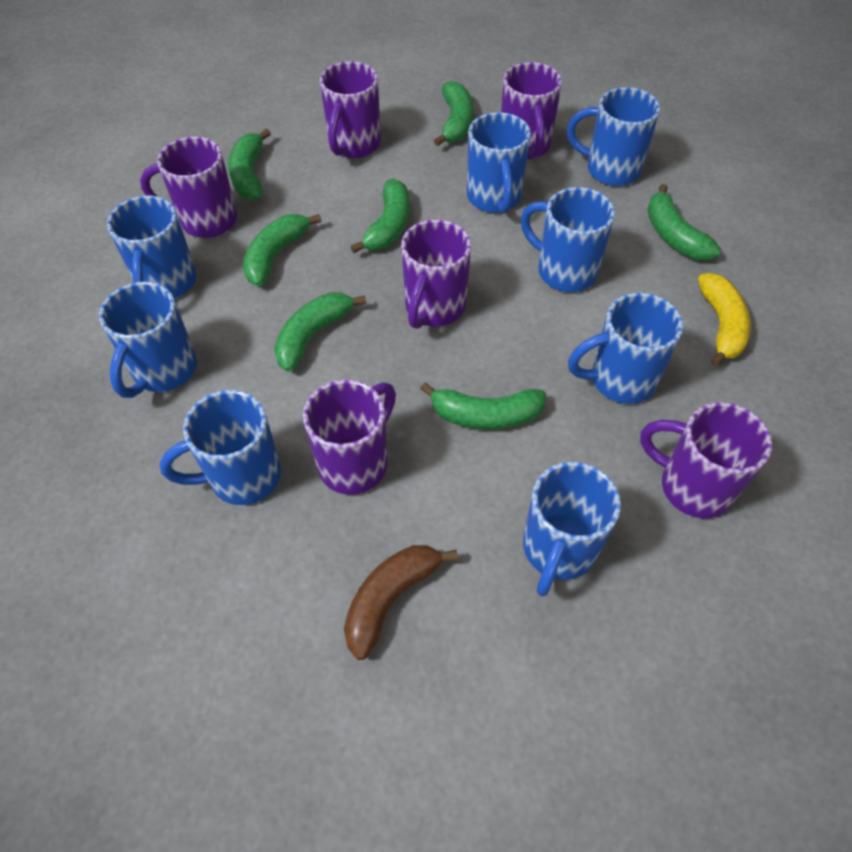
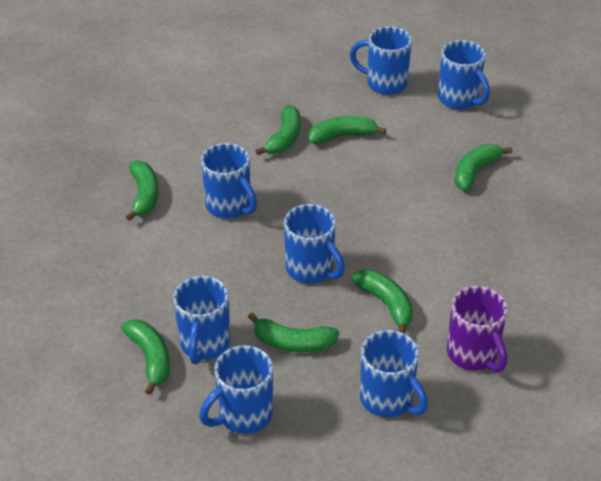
blue mug: 8 -> 7
brown banana: 1 -> 0
purple mug: 6 -> 1
yellow banana: 1 -> 0

